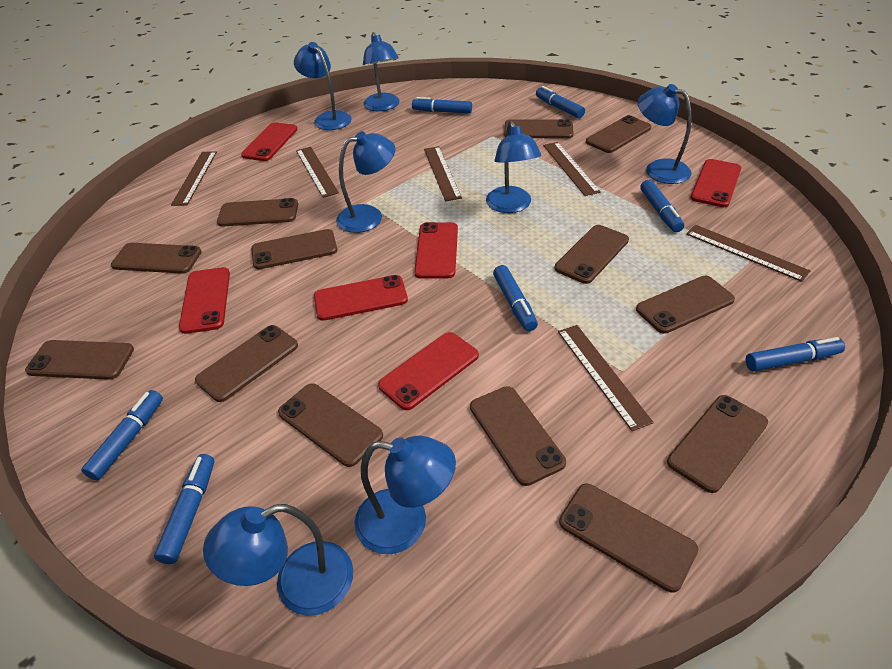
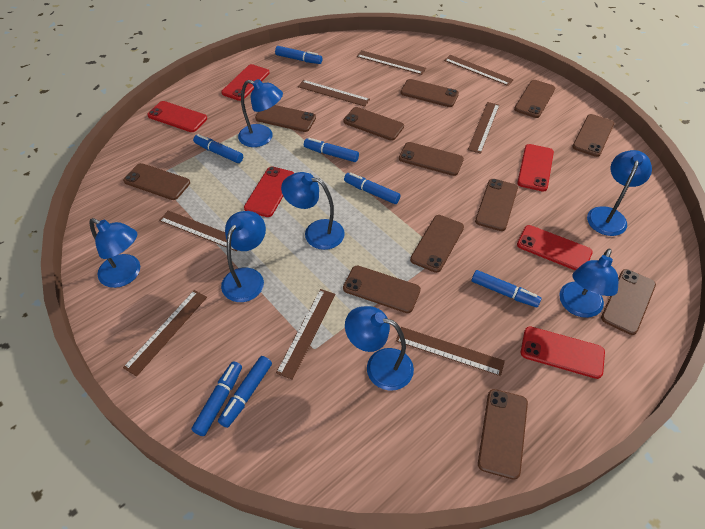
brown phone: 13 -> 12
brown ruler: 6 -> 8

